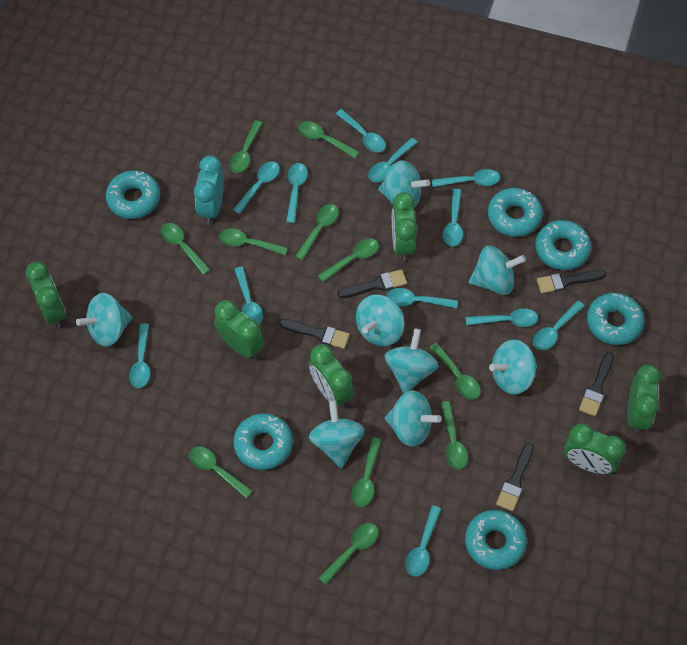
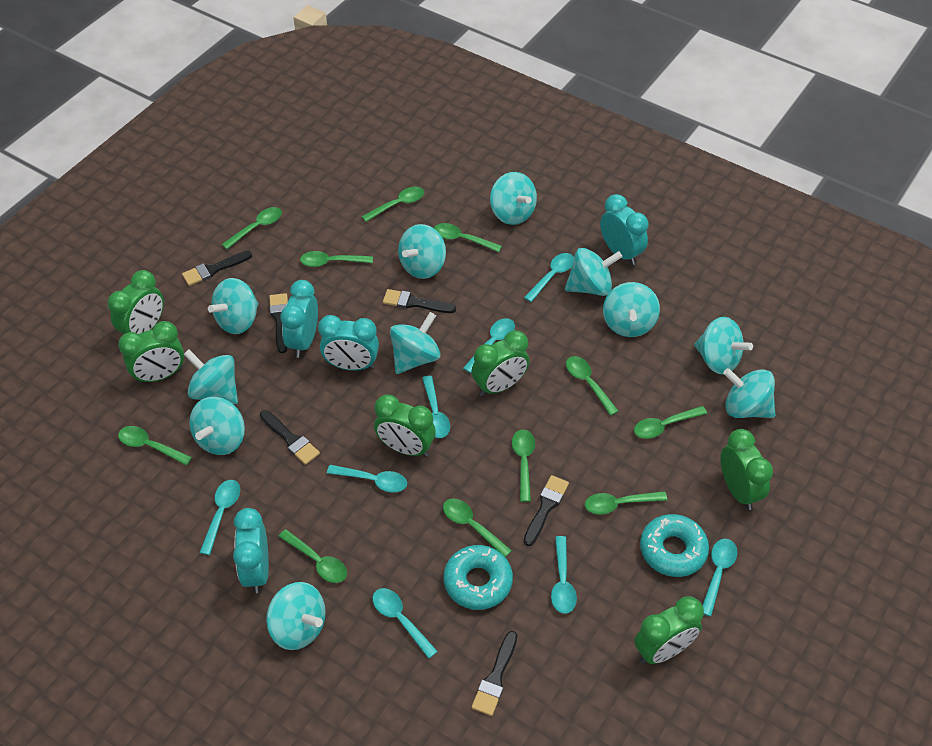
black brush: 5 -> 6
turquoise clock: 1 -> 4
turquoise donut: 6 -> 2
turquoise spinning top: 8 -> 11
turquoise spoon: 12 -> 8

